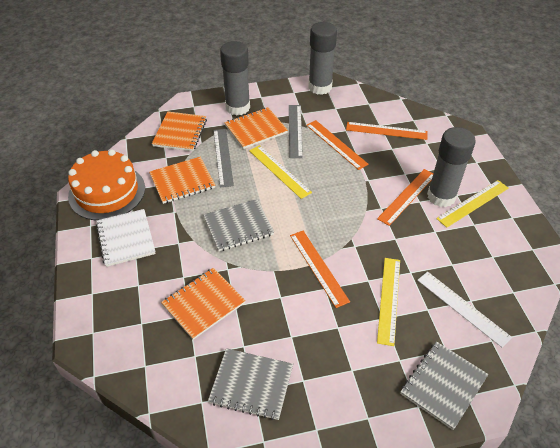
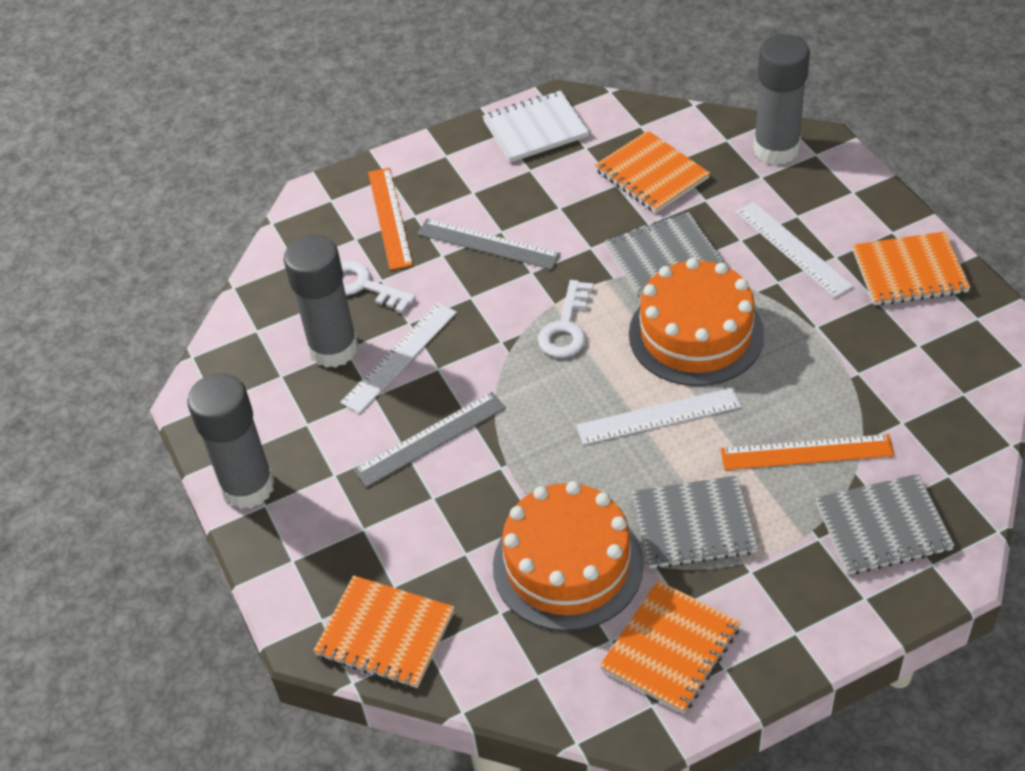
orange cake: 1 -> 2
orange ruler: 4 -> 2
white key: 0 -> 2
white ruler: 1 -> 3
yellow ruler: 3 -> 0

